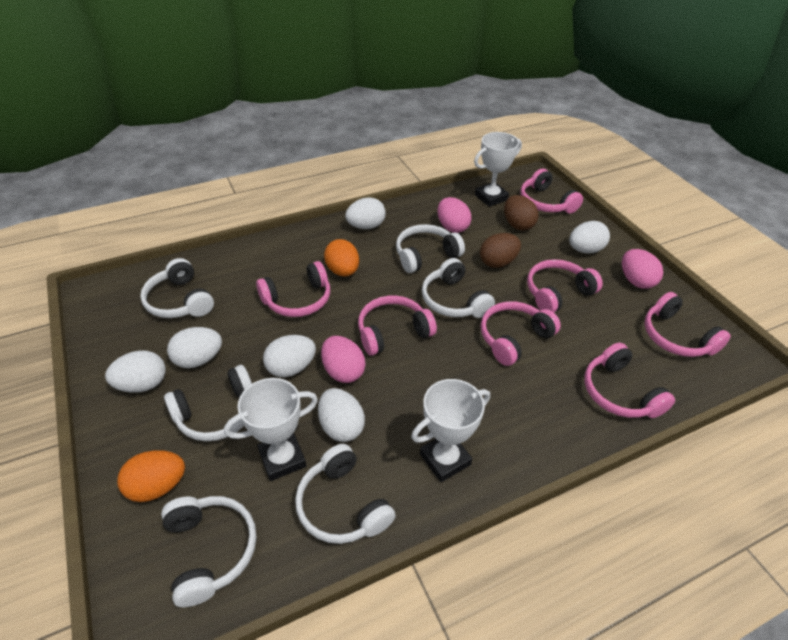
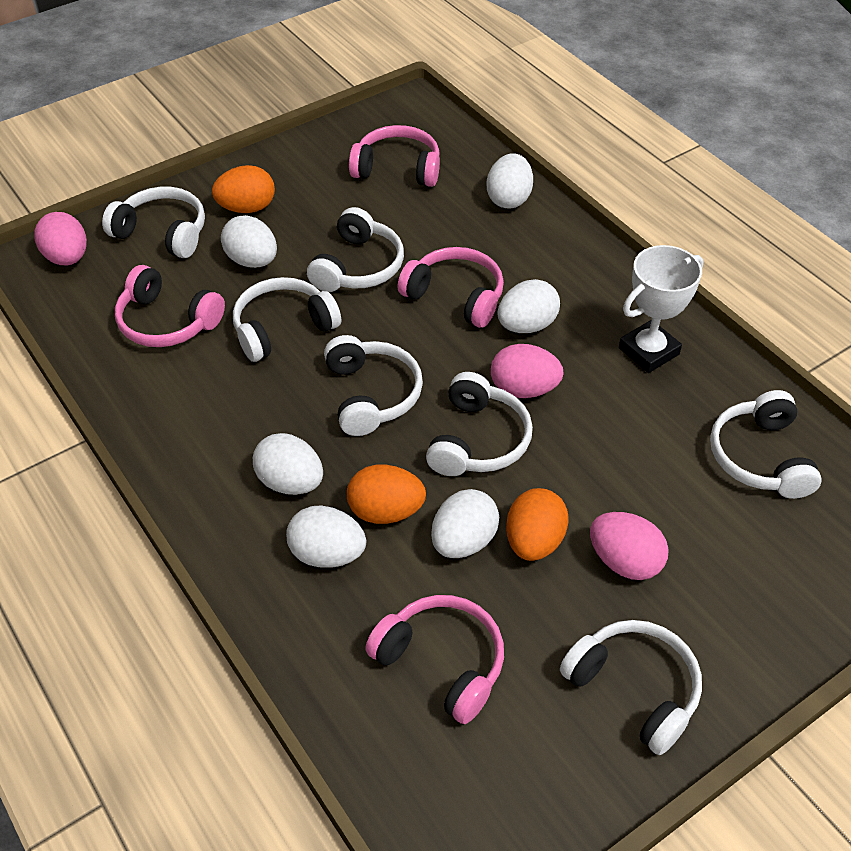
brown egg: 2 -> 0
orange egg: 2 -> 3
pink headphones: 7 -> 4
white headphones: 6 -> 7
white trophy: 3 -> 1

